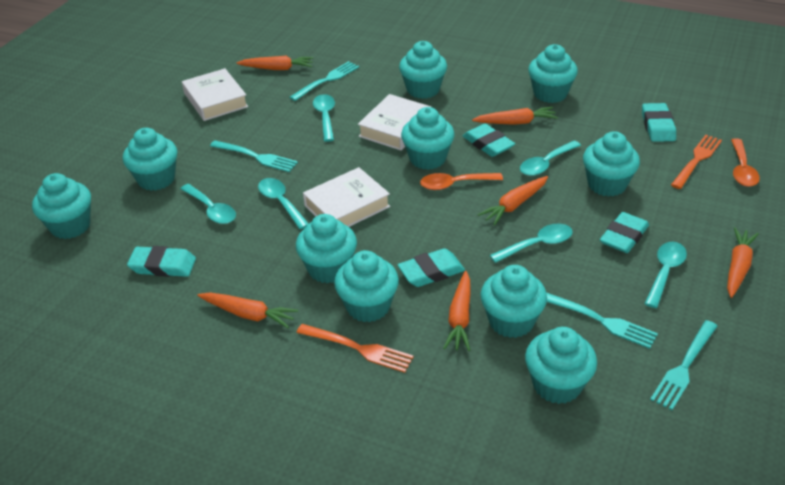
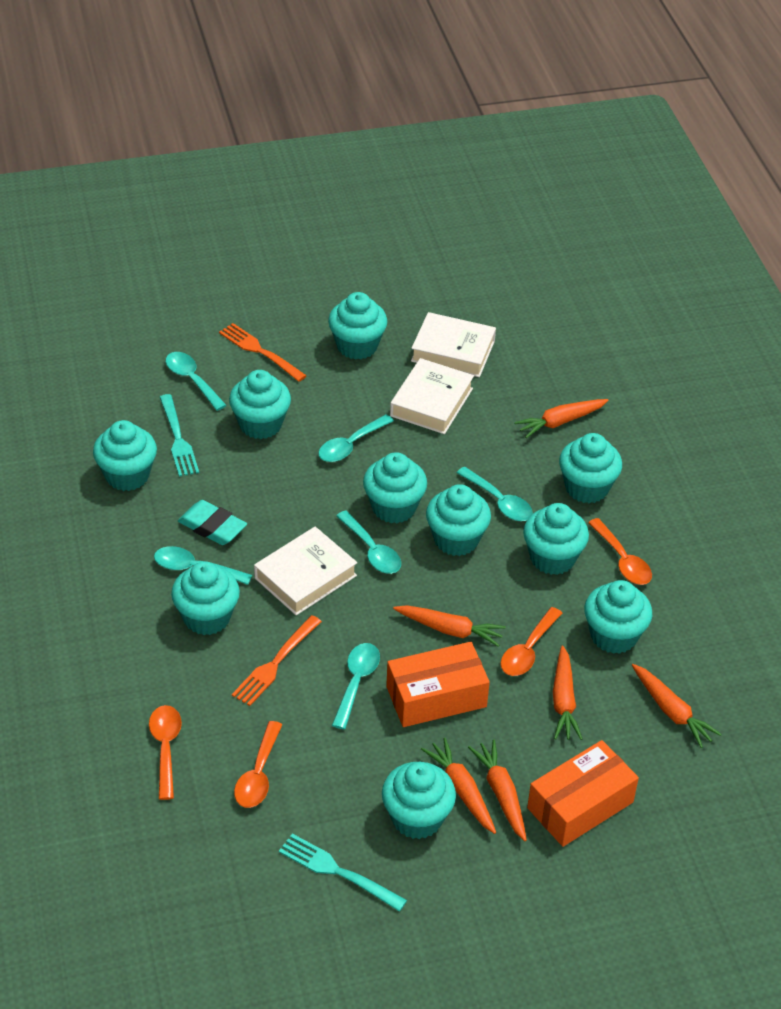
orange box: 0 -> 2
orange spoon: 2 -> 4
turquoise eraser: 5 -> 1
turquoise fork: 4 -> 2

